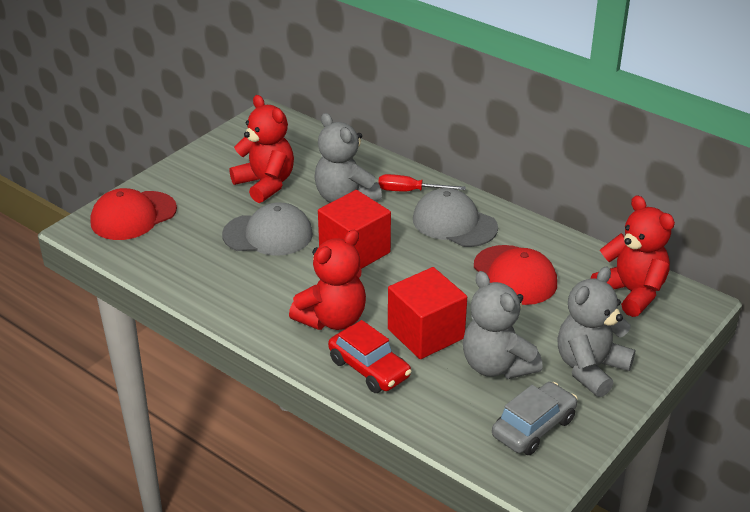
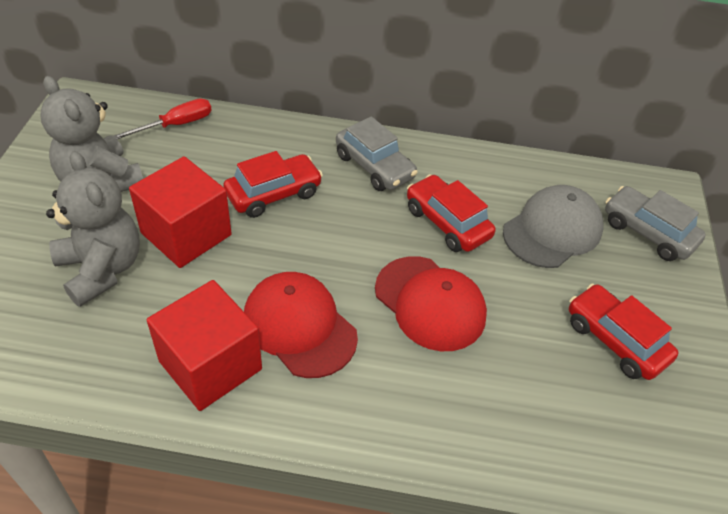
grey cap: 2 -> 1
grey car: 1 -> 2
grey teddy bear: 3 -> 2
red car: 1 -> 3
red teddy bear: 3 -> 0

